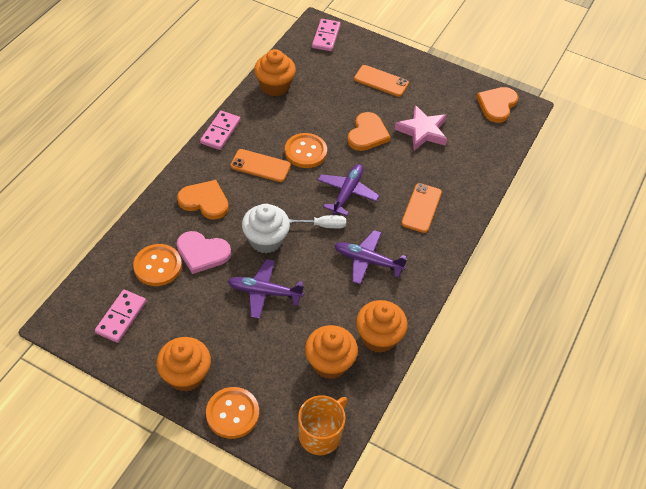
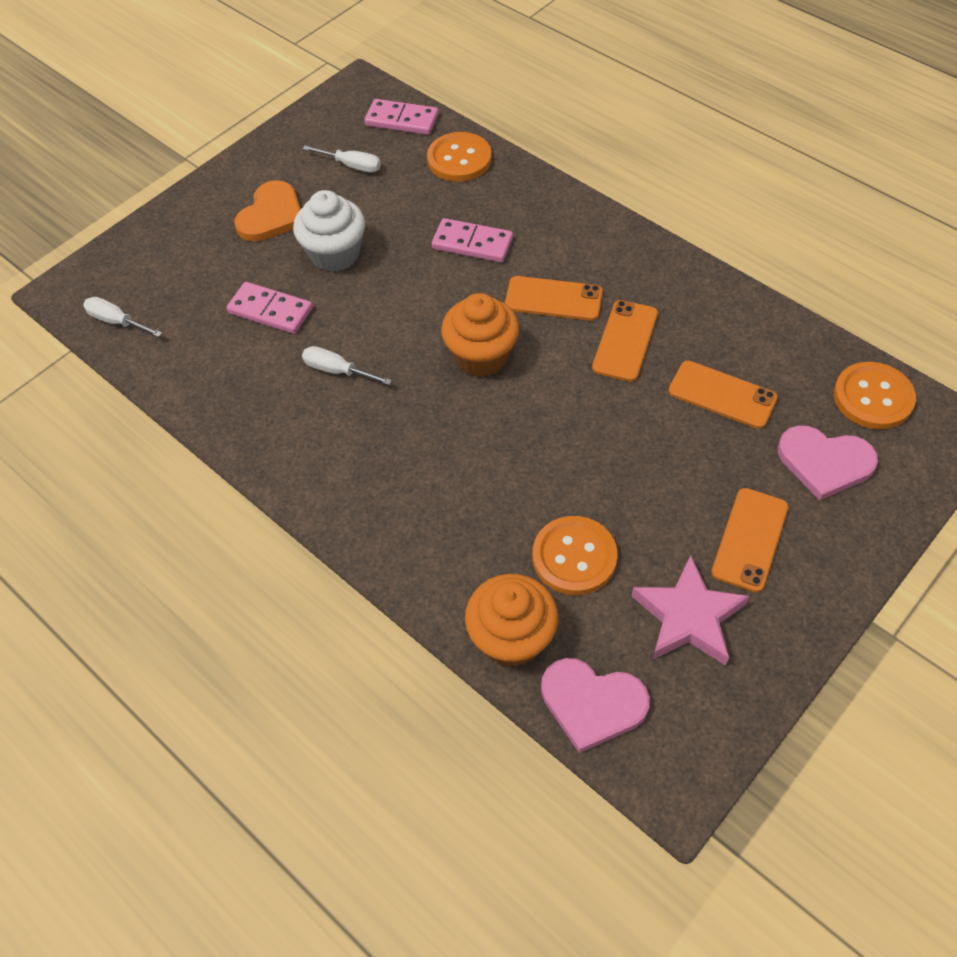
orange cupcake: 4 -> 2
orange heart: 3 -> 1
orange mug: 1 -> 0
orange phone: 3 -> 4
pink heart: 1 -> 2
purple plane: 3 -> 0
white screwdriver: 1 -> 3

